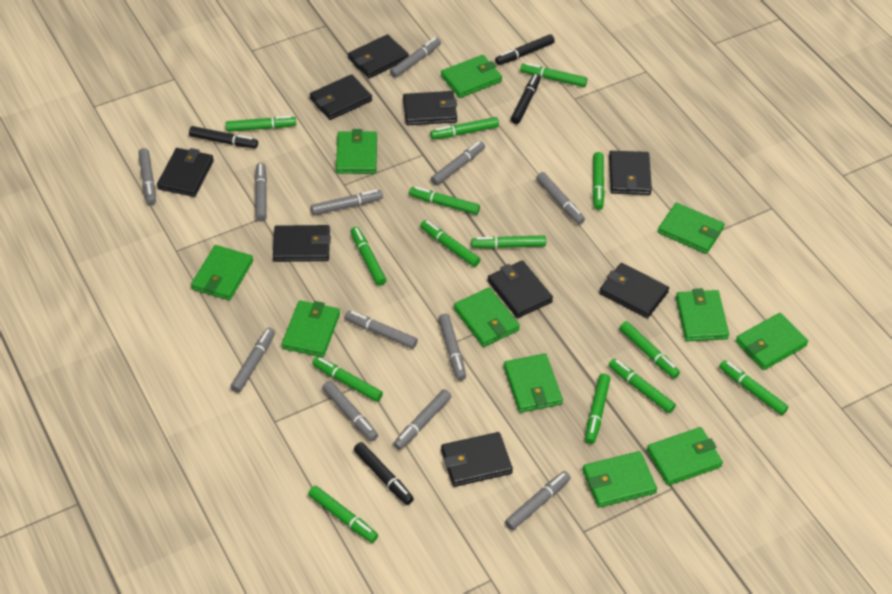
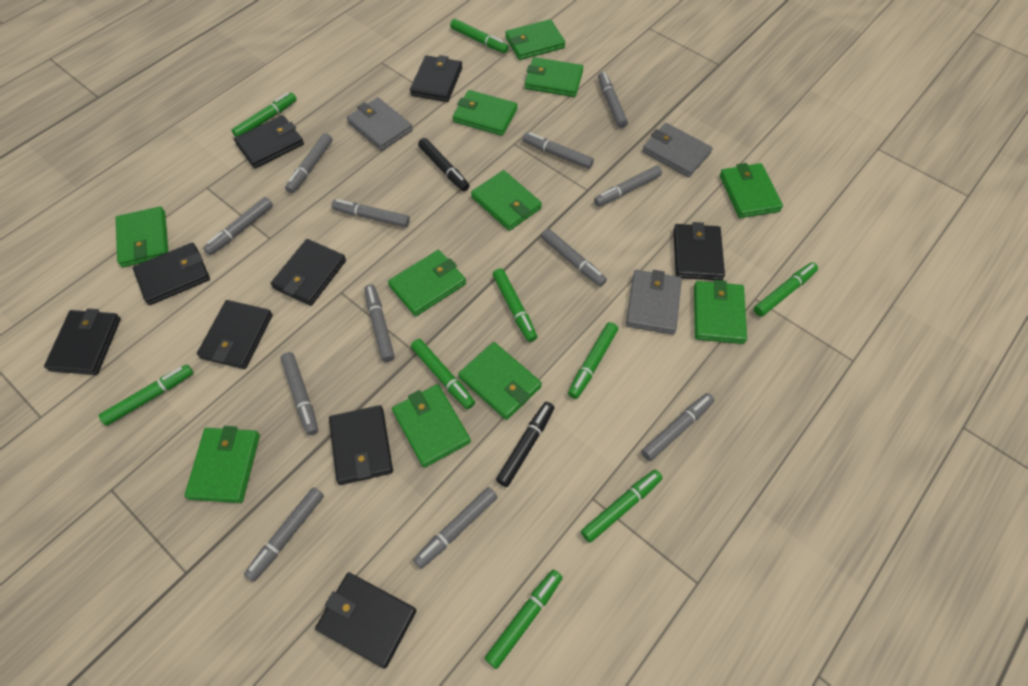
black marker: 4 -> 2
green marker: 14 -> 9
grey wallet: 0 -> 3

